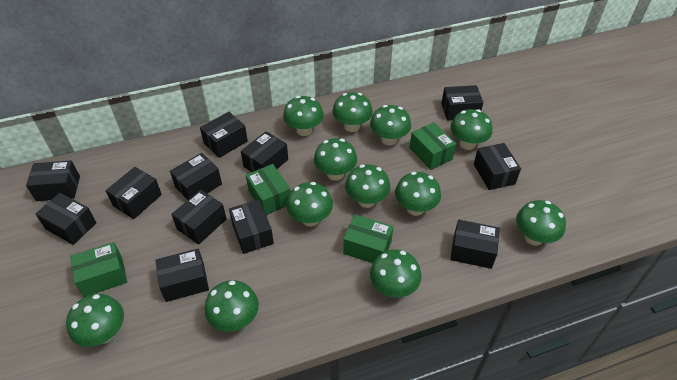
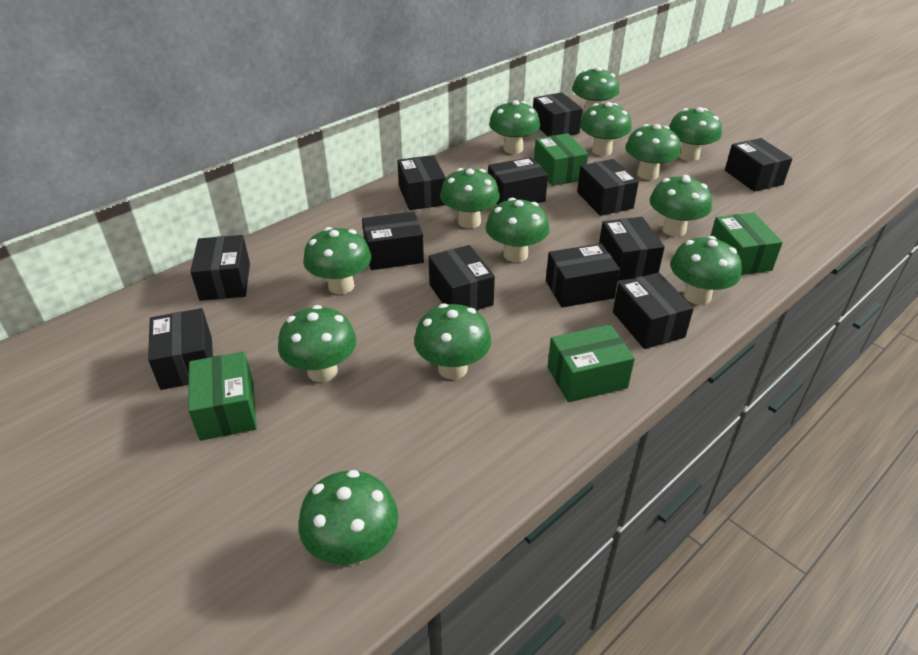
green mushroom: 12 -> 13

